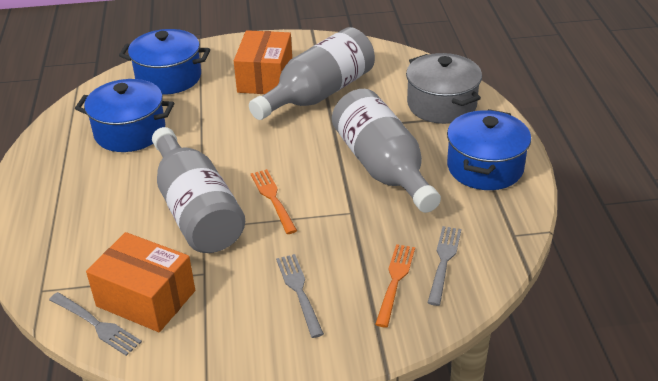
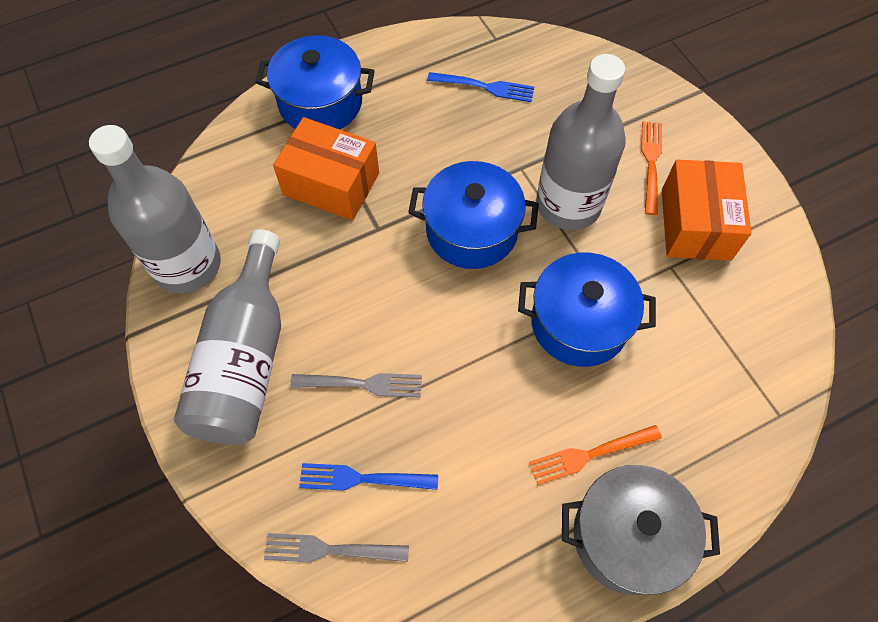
blue fork: 0 -> 2
grey fork: 3 -> 2

